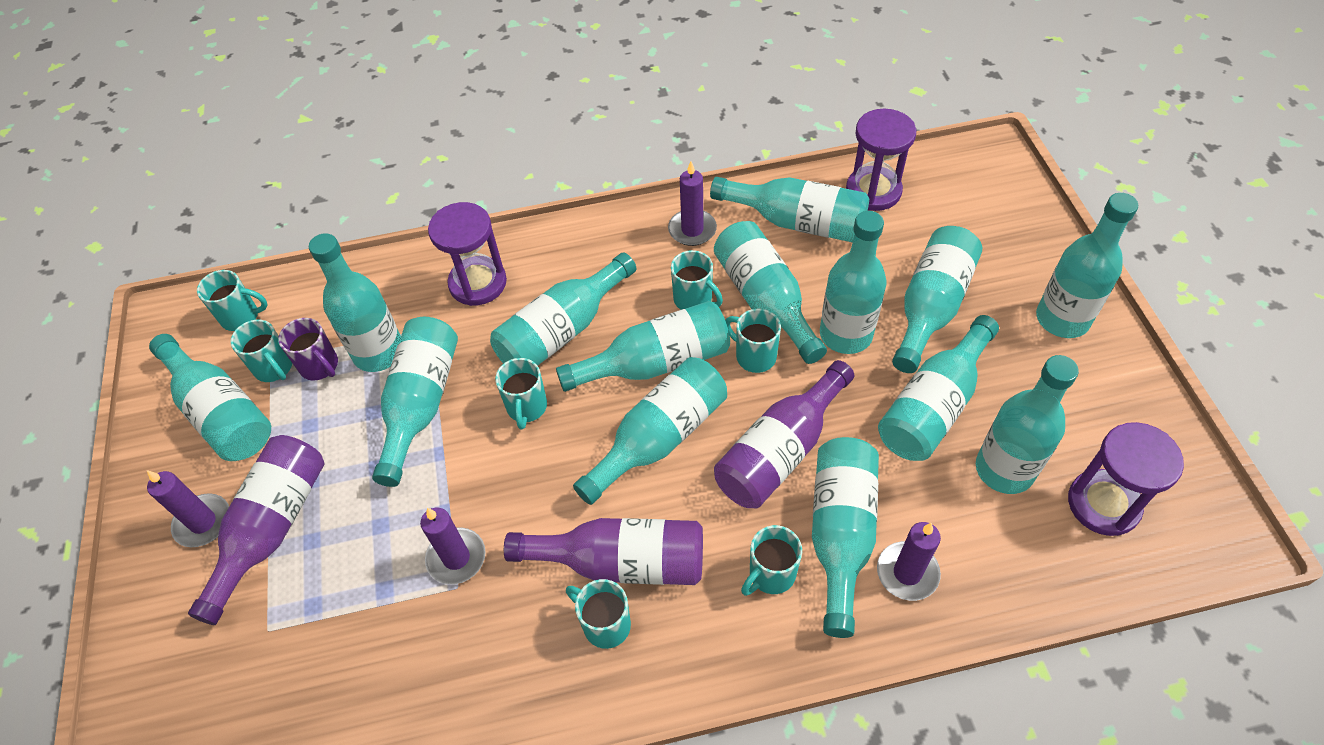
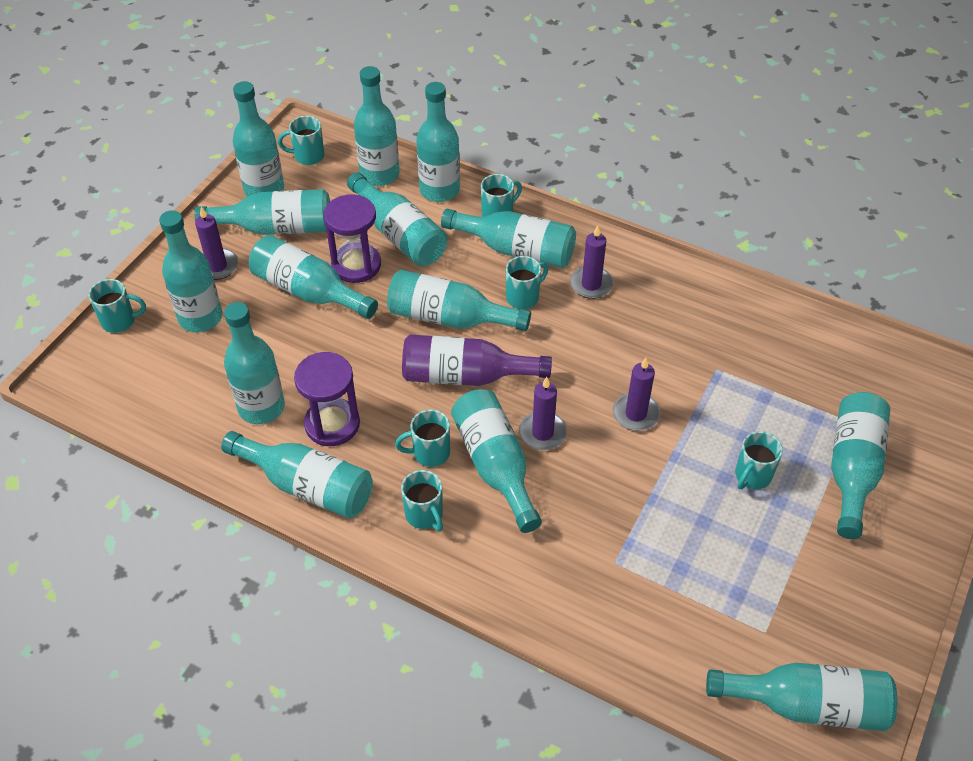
purple bottle: 3 -> 1
purple hourglass: 3 -> 2
purple mug: 1 -> 0

